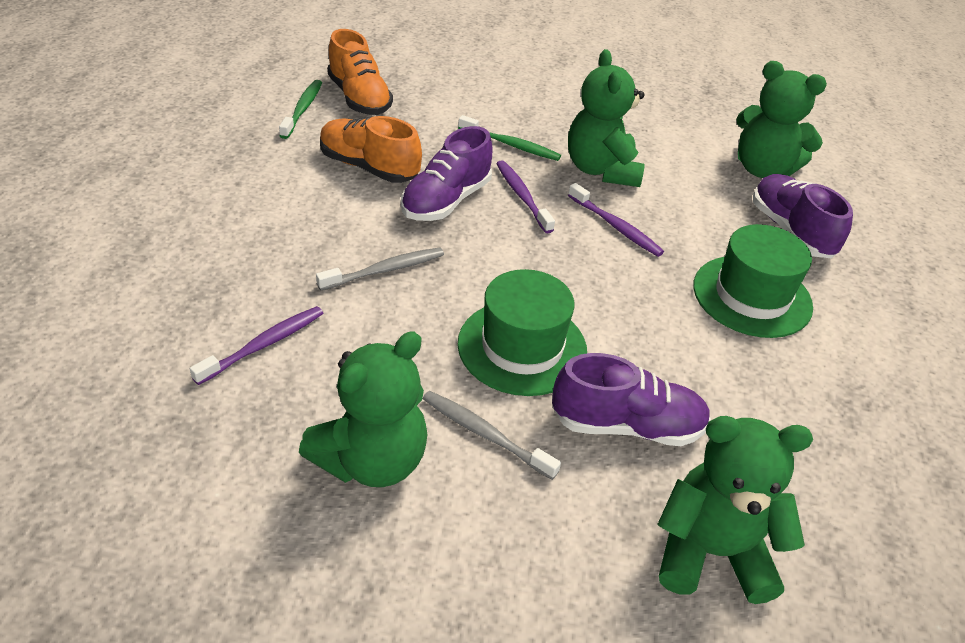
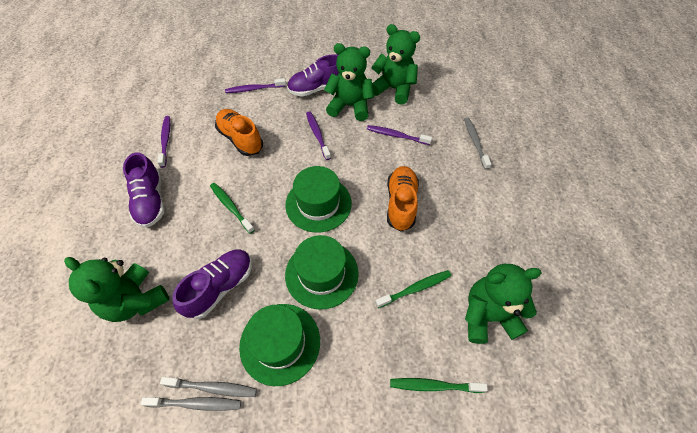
green hat: 2 -> 3
green toothbrush: 2 -> 3
grey toothbrush: 2 -> 3
purple toothbrush: 3 -> 4

